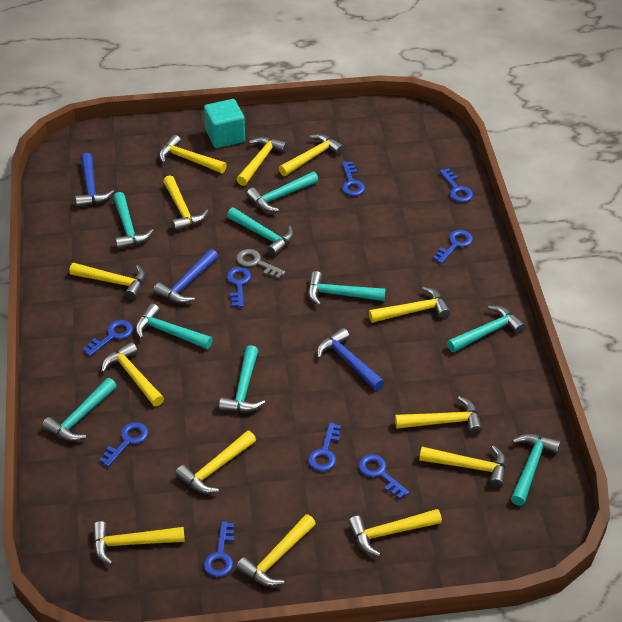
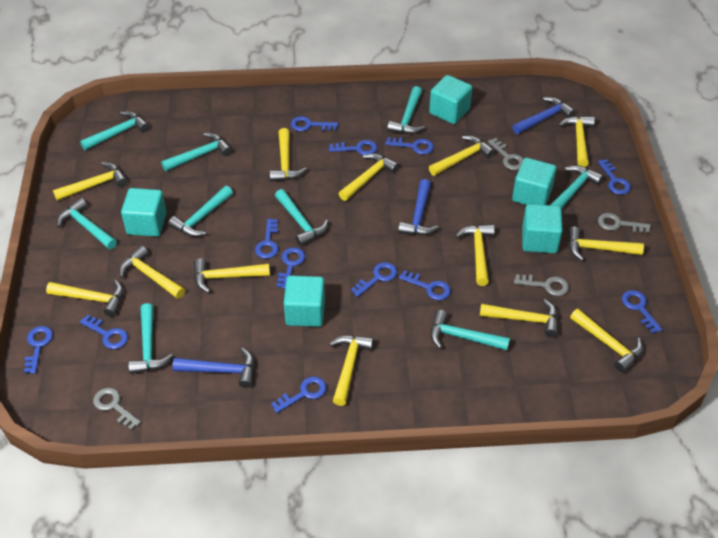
blue key: 9 -> 12
grey key: 1 -> 4
turquoise cube: 1 -> 5

